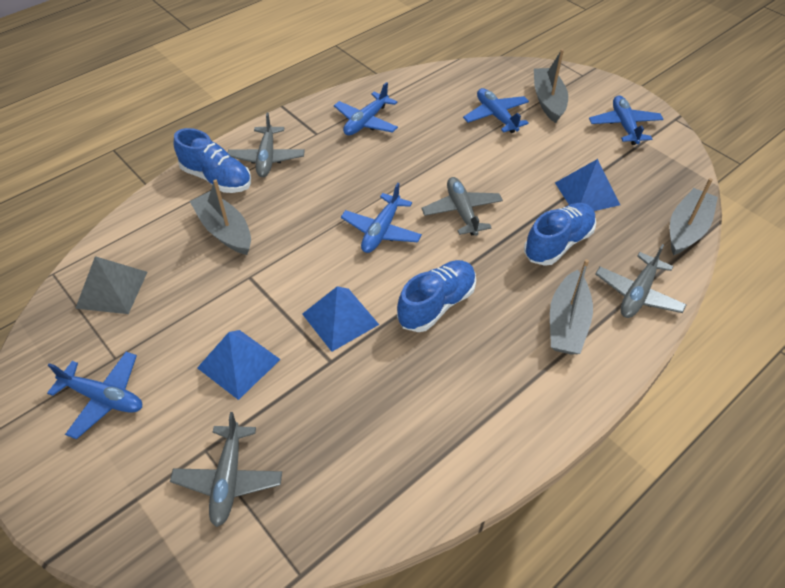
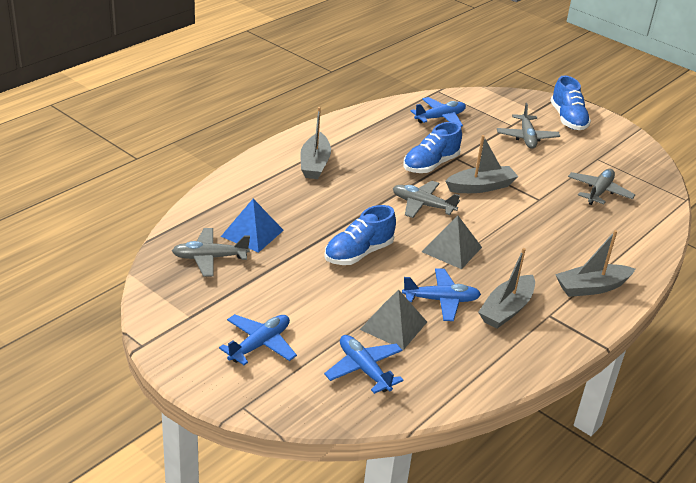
blue plane: 5 -> 4
blue pyramid: 3 -> 1
grey pyramid: 1 -> 2

